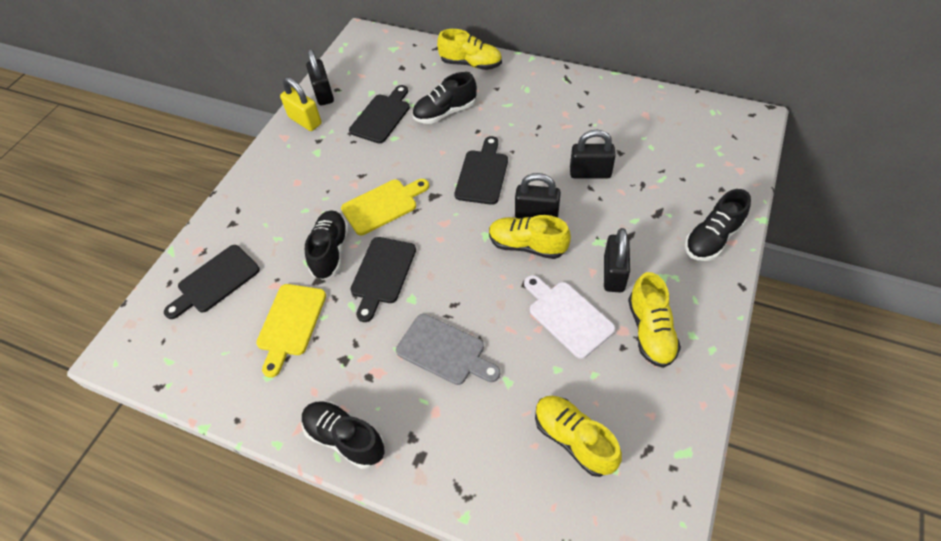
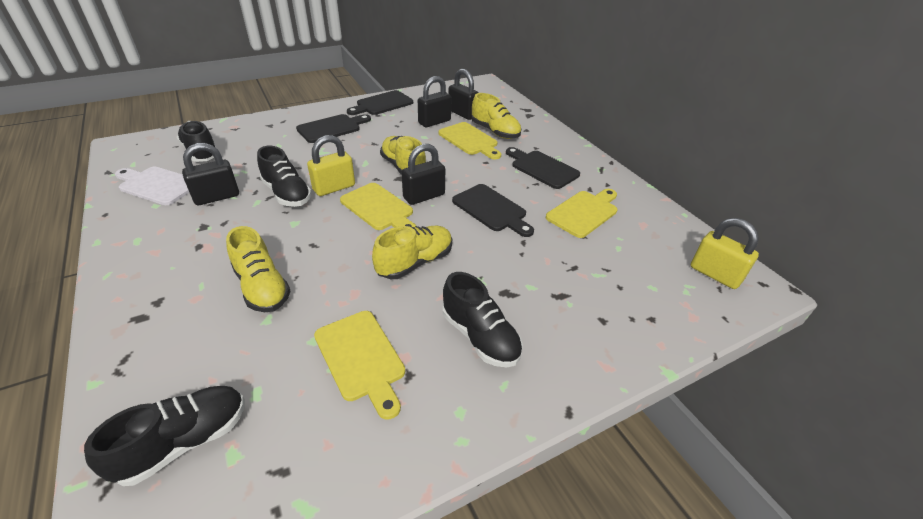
grey cutting board: 1 -> 0
yellow cutting board: 2 -> 4
yellow padlock: 1 -> 2

